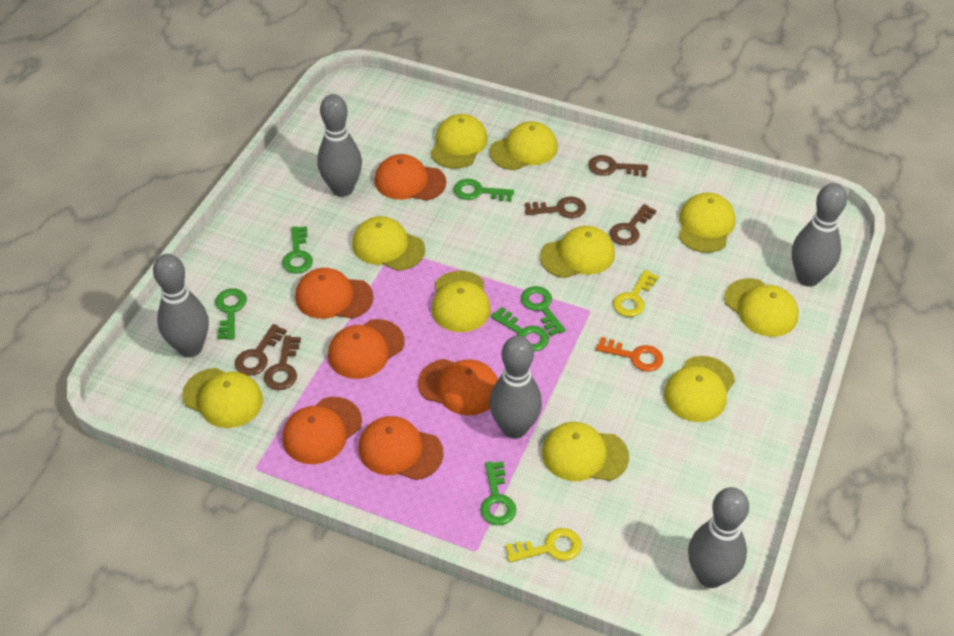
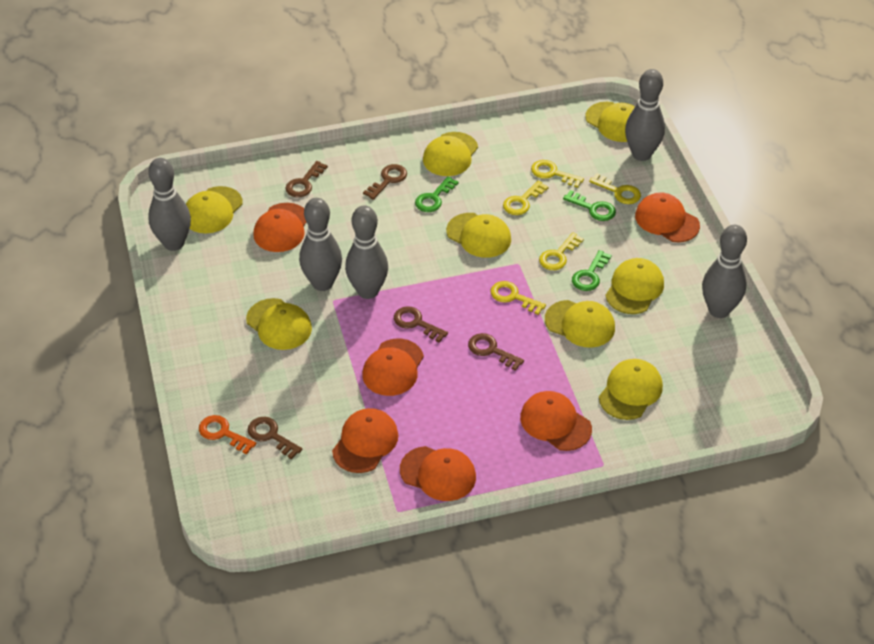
green key: 6 -> 3
yellow cap: 10 -> 8
yellow key: 2 -> 5

